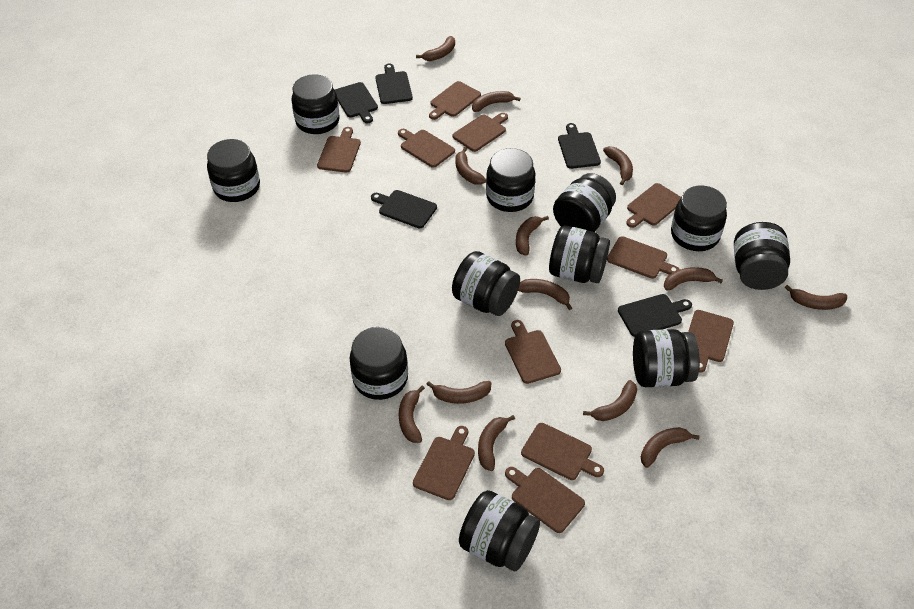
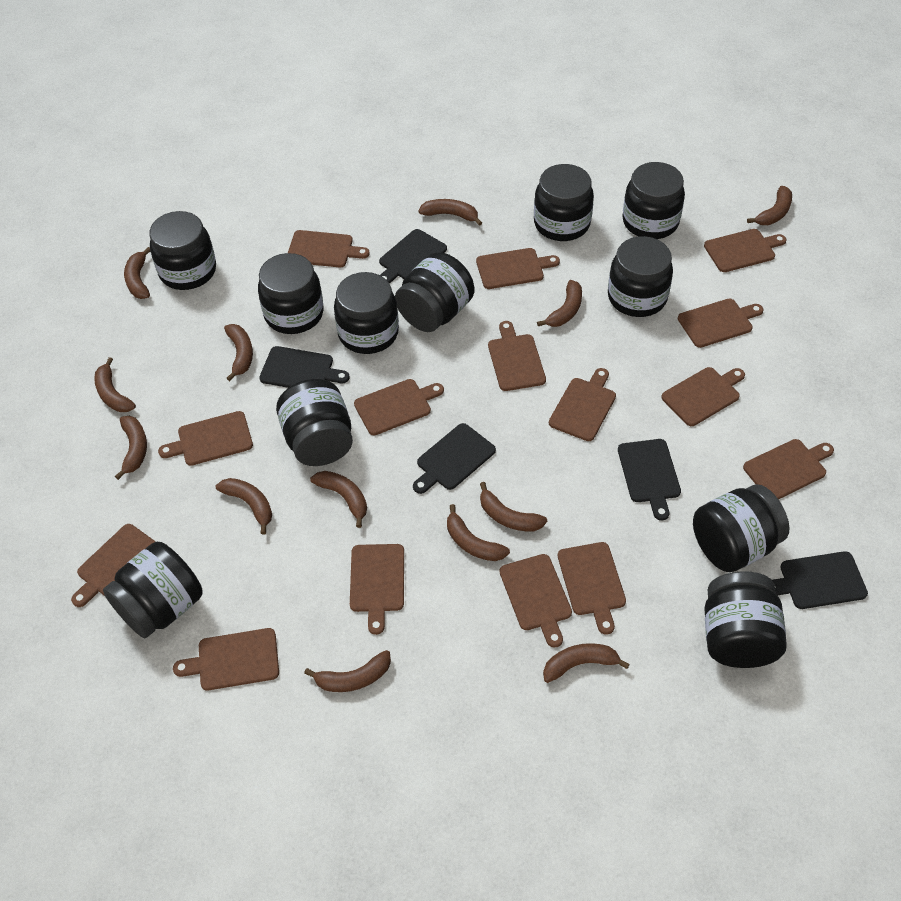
brown cutting board: 11 -> 15

